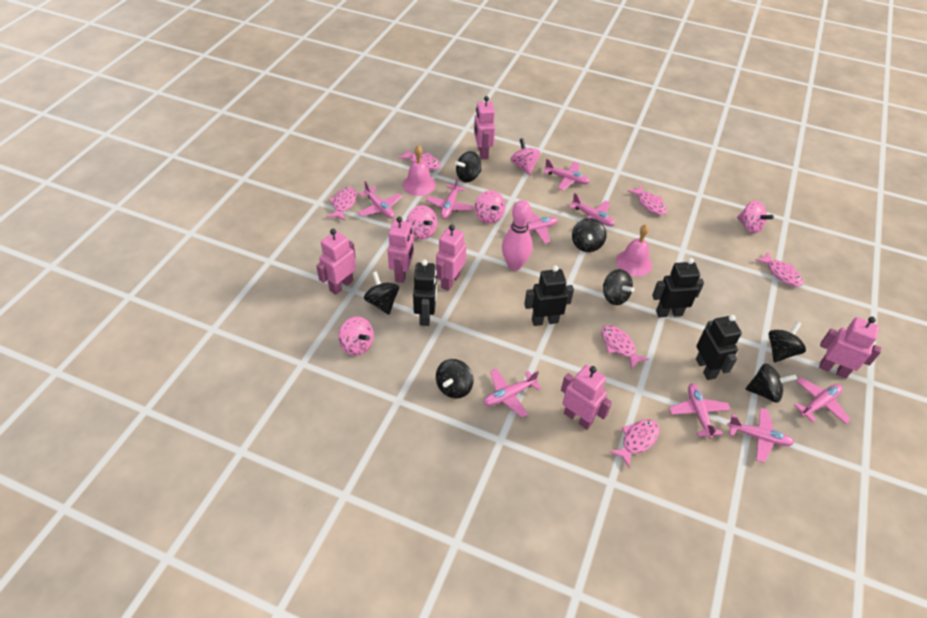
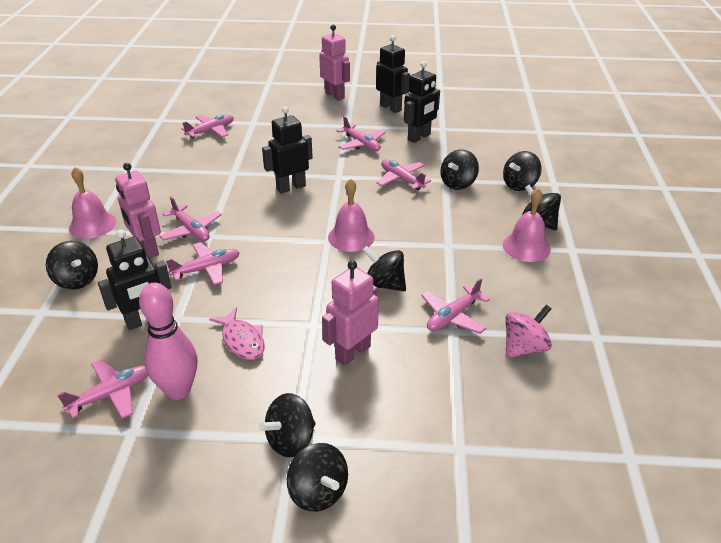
pink bell: 2 -> 3
pink fish: 6 -> 1
pink plane: 9 -> 7
pink robot: 6 -> 3
pink spinning top: 5 -> 1

